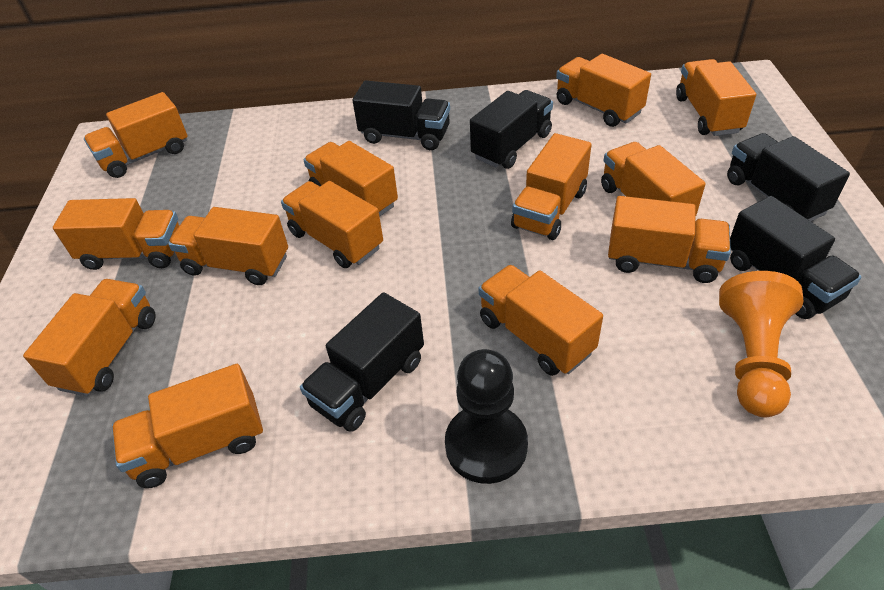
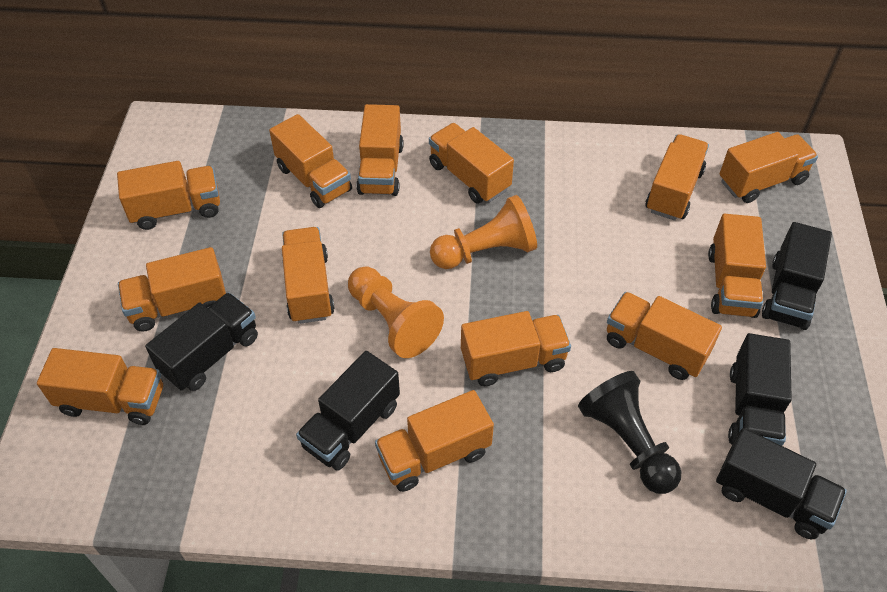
orange pawn: 1 -> 2

